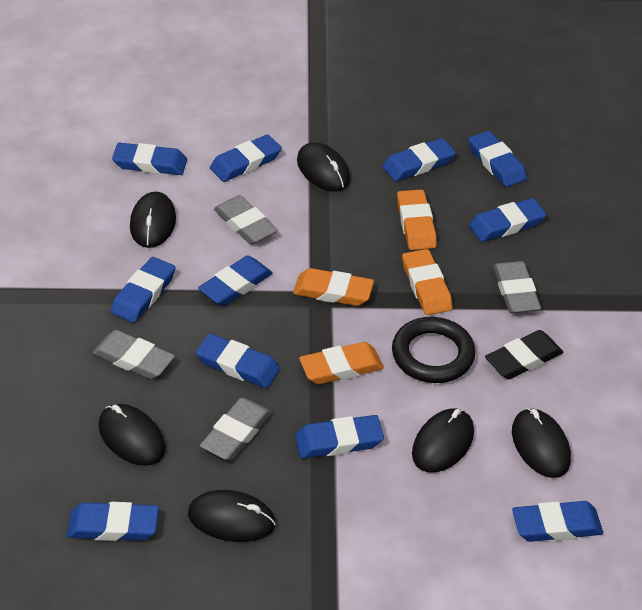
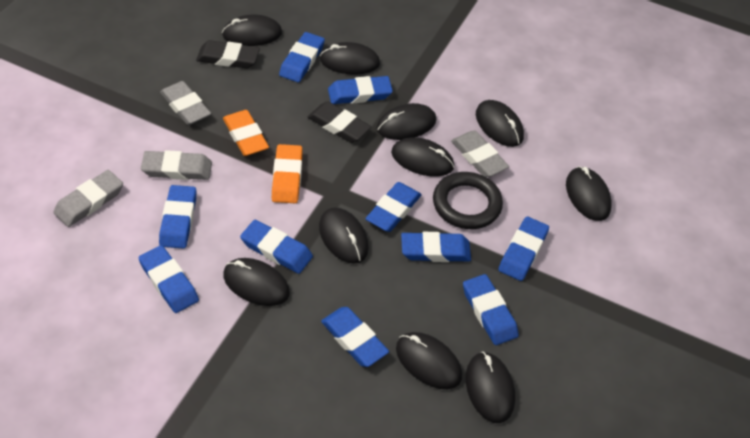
black eraser: 1 -> 2
black mouse: 6 -> 10
blue eraser: 11 -> 10
orange eraser: 4 -> 2

